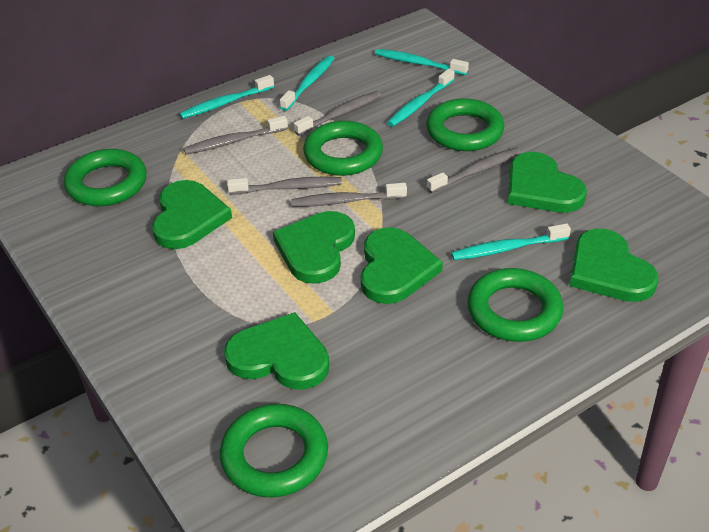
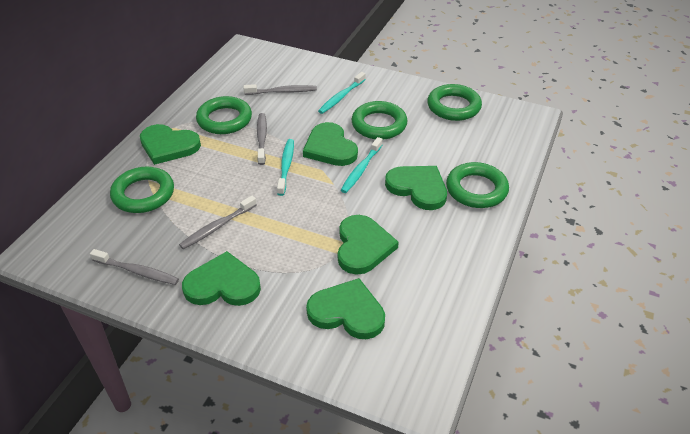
grey toothbrush: 5 -> 4
turquoise toothbrush: 5 -> 3

